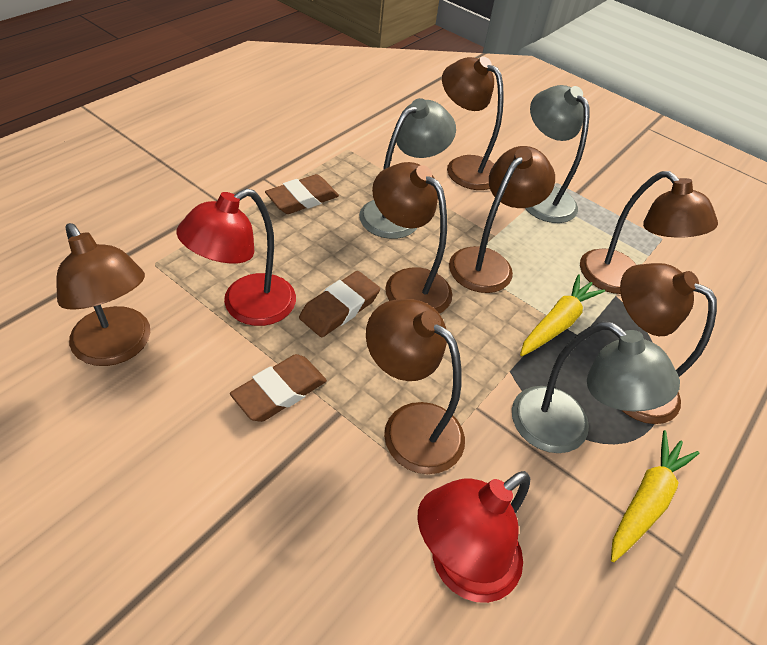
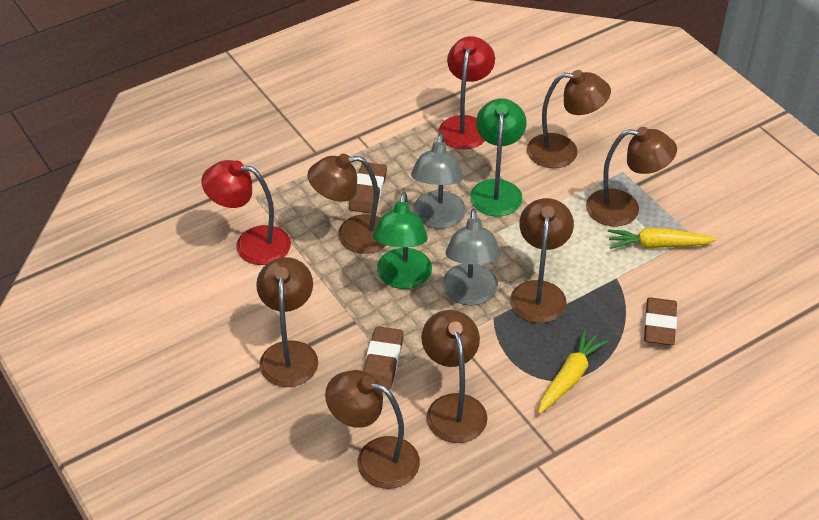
green lamp: 0 -> 2
grey lamp: 3 -> 2

